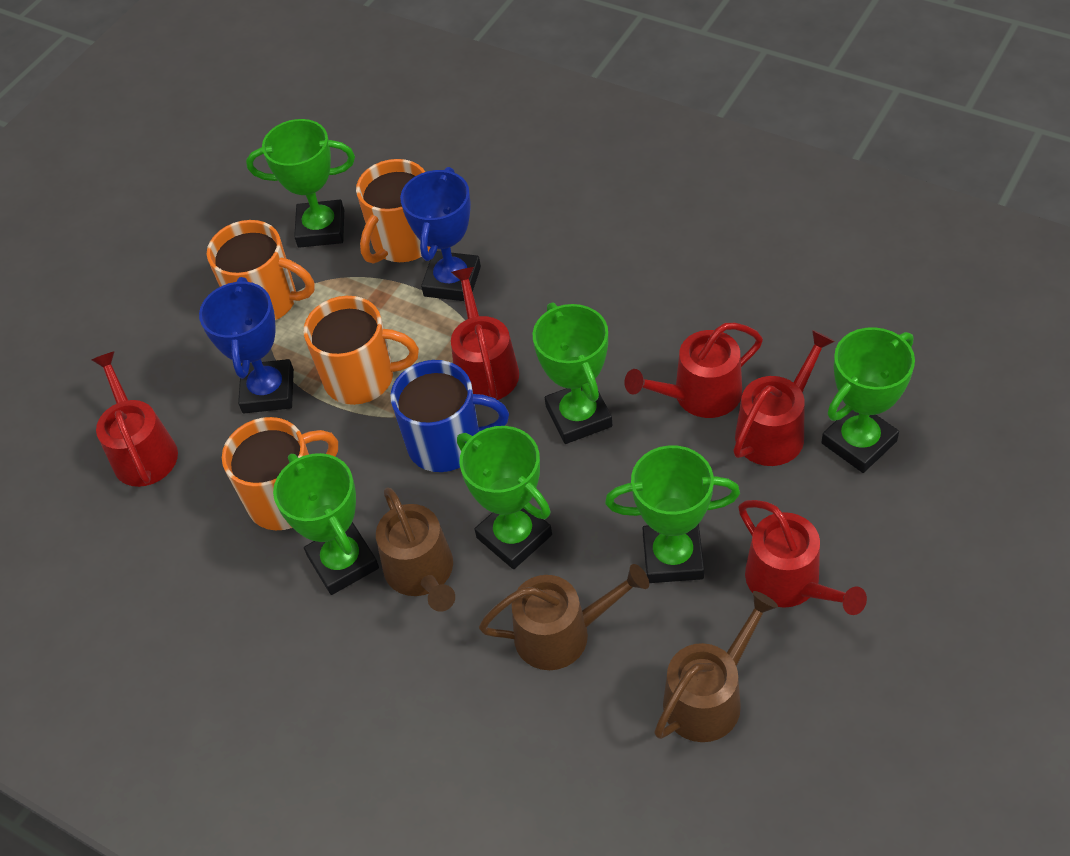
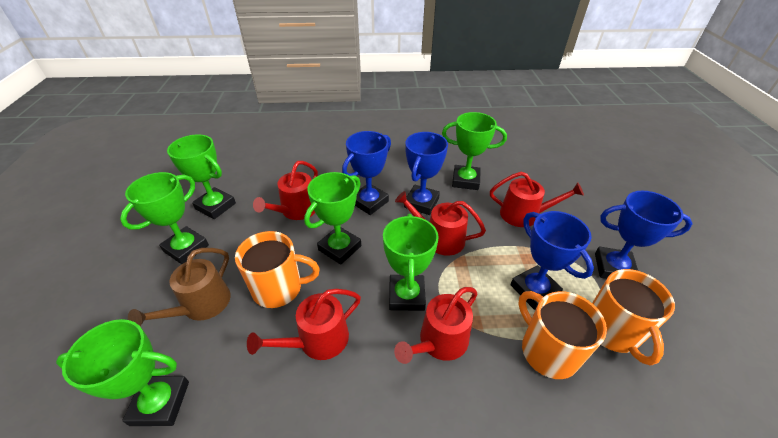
blue mug: 1 -> 0
blue trophy: 2 -> 4
brown watering can: 3 -> 1
orange mug: 4 -> 3

